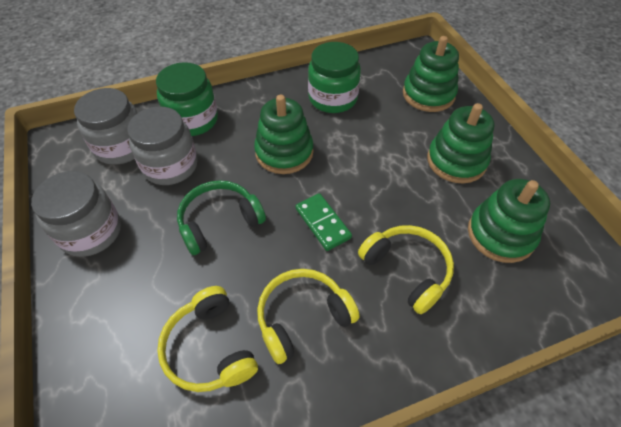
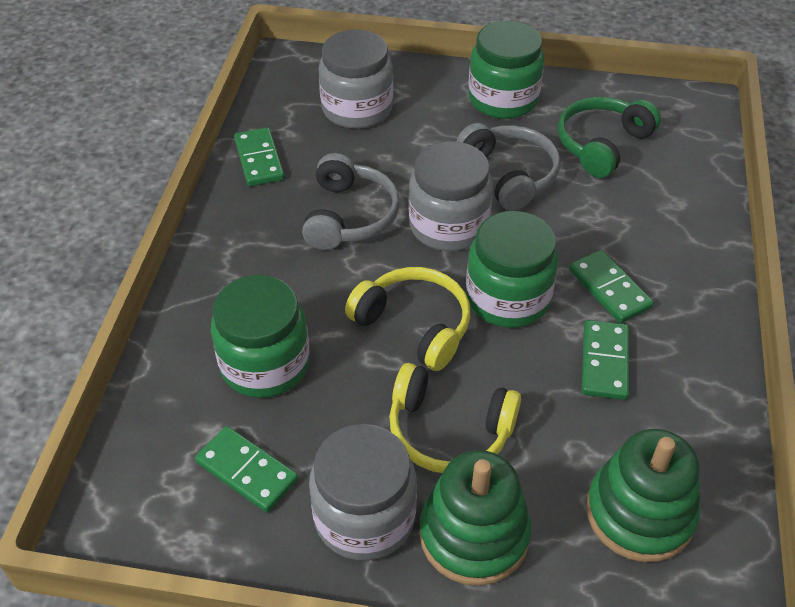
green domino: 1 -> 4
green jar: 2 -> 3
green stacking toy: 4 -> 2
grey headphones: 0 -> 2
yellow headphones: 3 -> 2

